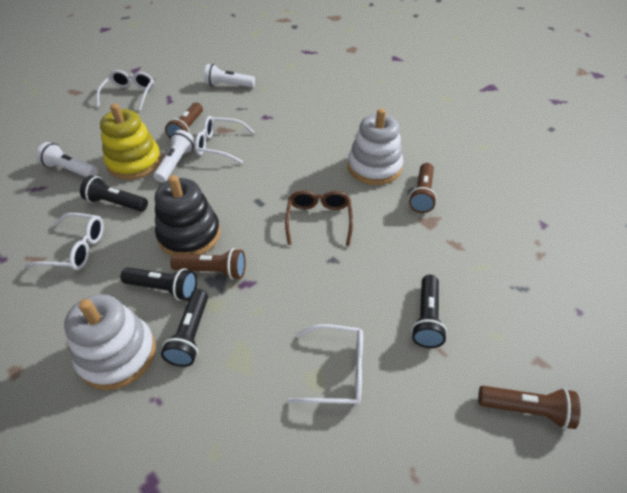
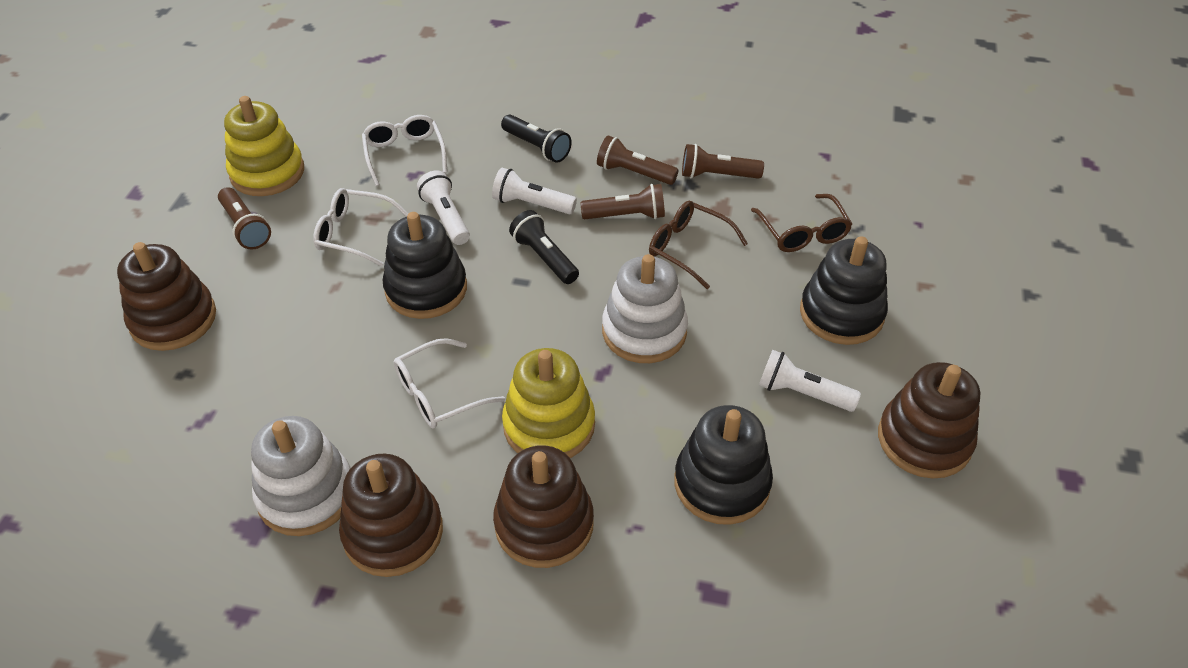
black flashlight: 4 -> 2
black stacking toy: 1 -> 3
brown glasses: 1 -> 2
brown stacking toy: 0 -> 4
white glasses: 4 -> 3
yellow stacking toy: 1 -> 2

